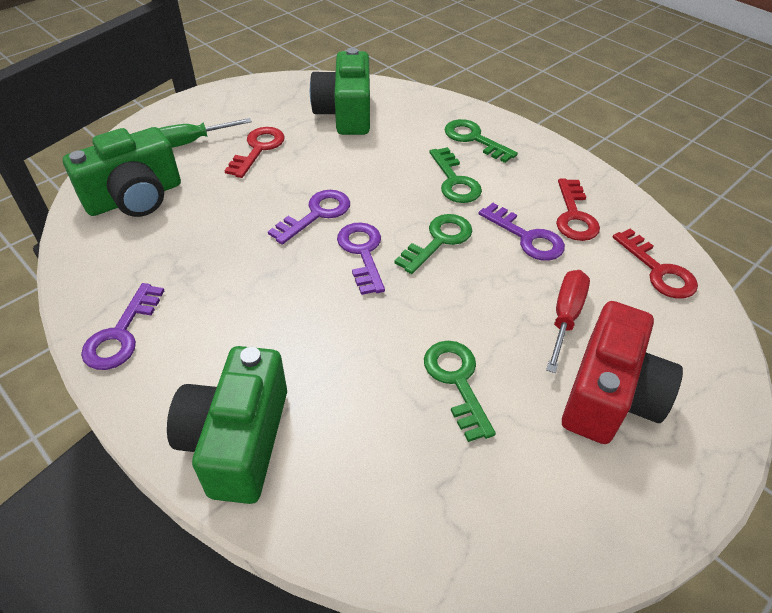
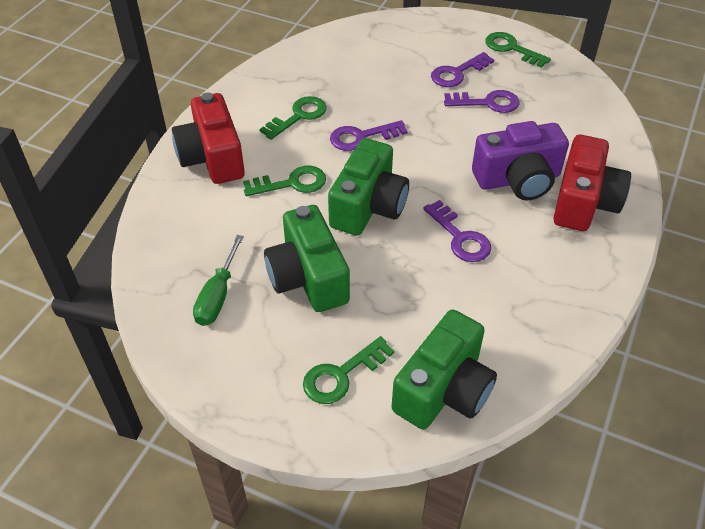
purple camera: 0 -> 1
red camera: 1 -> 2
red key: 3 -> 0
red screwdriver: 1 -> 0

